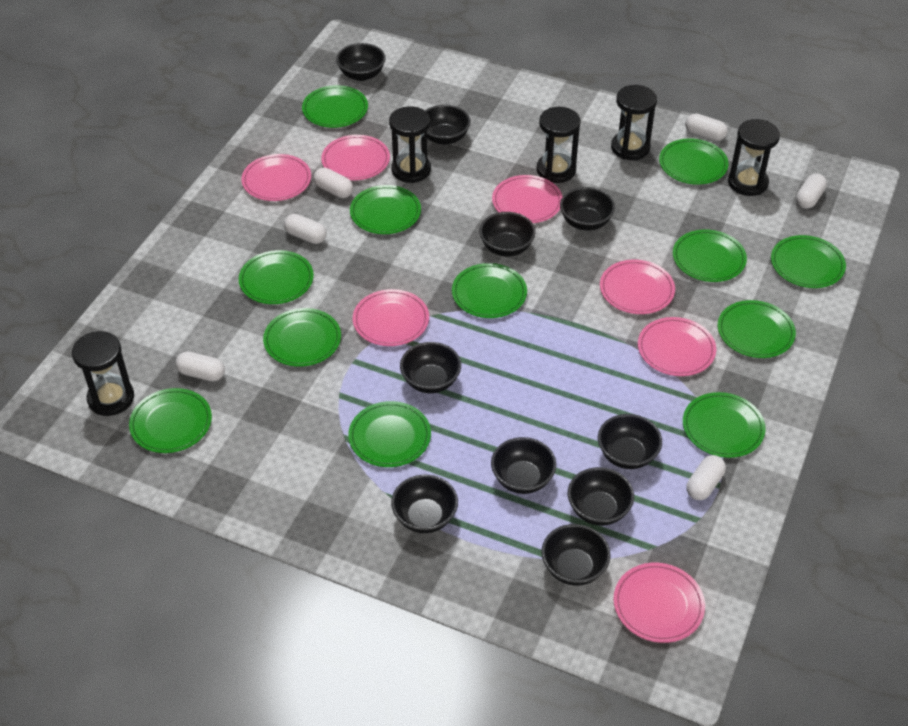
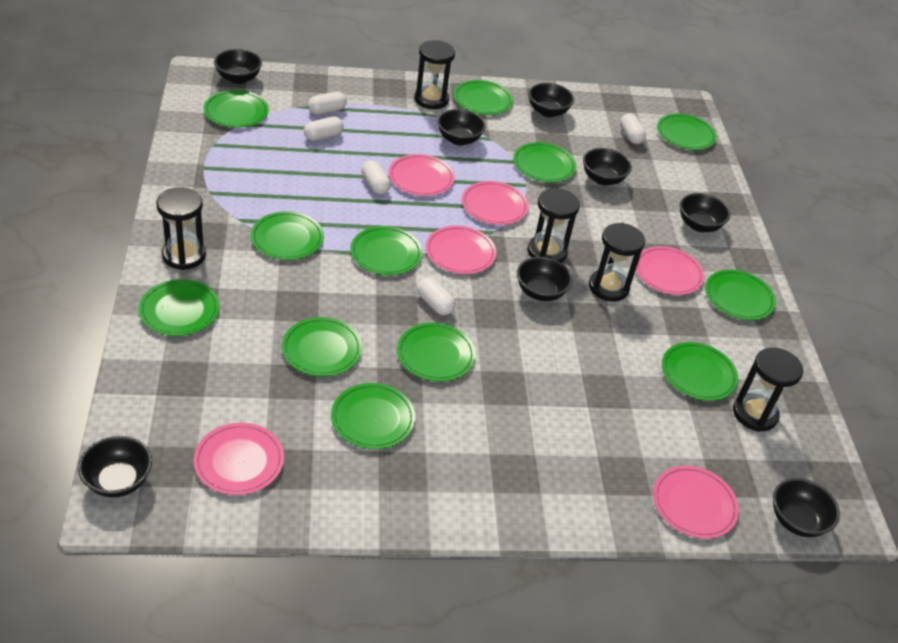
black bowl: 10 -> 8
pink plate: 7 -> 6
white capsule: 6 -> 5

